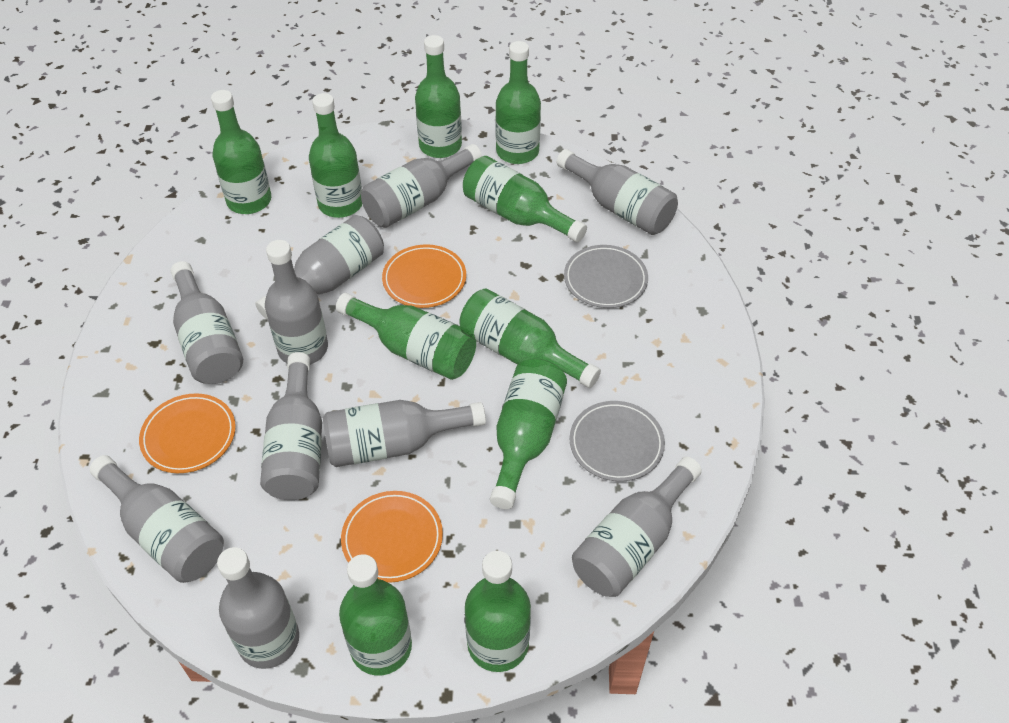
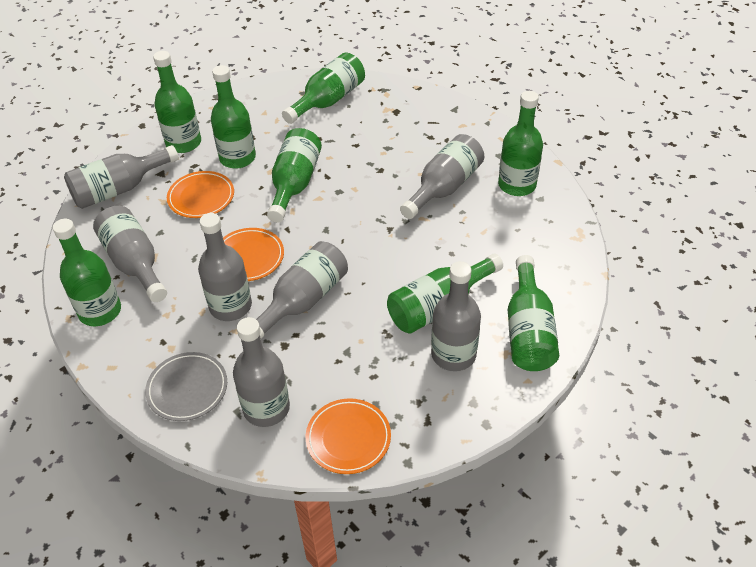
green bottle: 10 -> 8
grey bottle: 10 -> 7
grey plate: 2 -> 1

